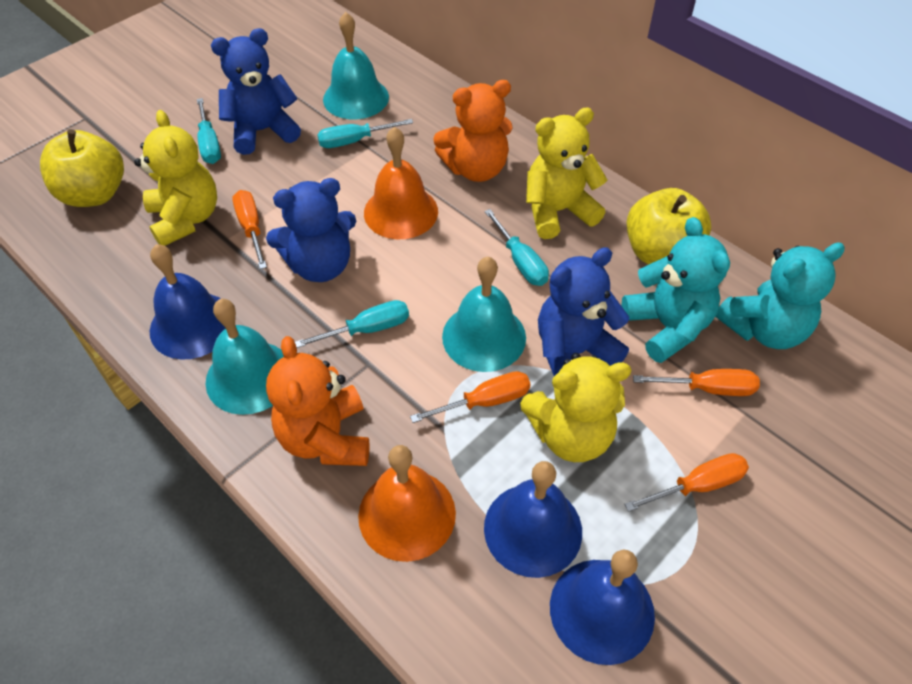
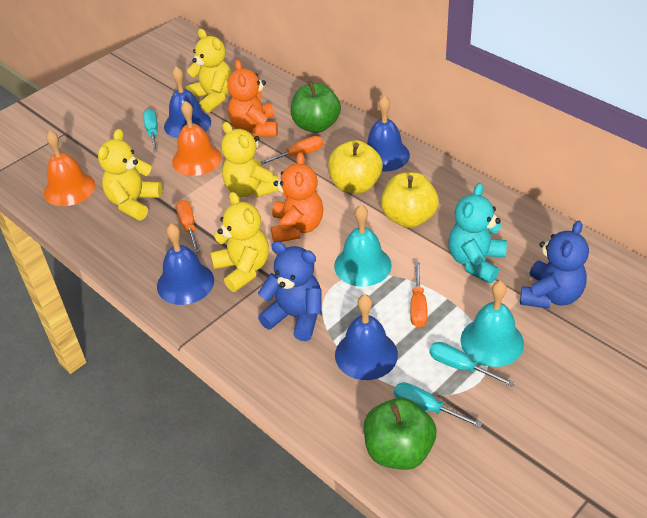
blue bell: 3 -> 4
blue teddy bear: 3 -> 2
green apple: 0 -> 2
orange screwdriver: 4 -> 3
turquoise bell: 3 -> 2
turquoise screwdriver: 4 -> 3
turquoise teddy bear: 2 -> 1
yellow teddy bear: 3 -> 4

